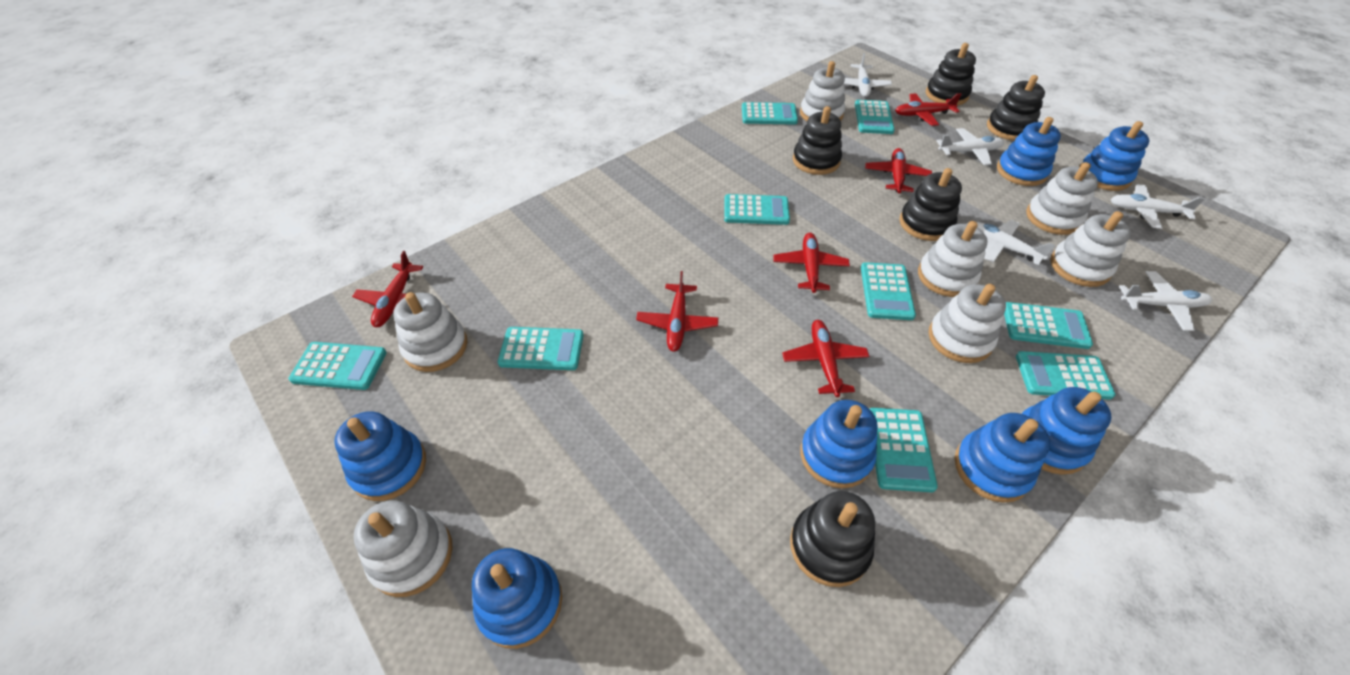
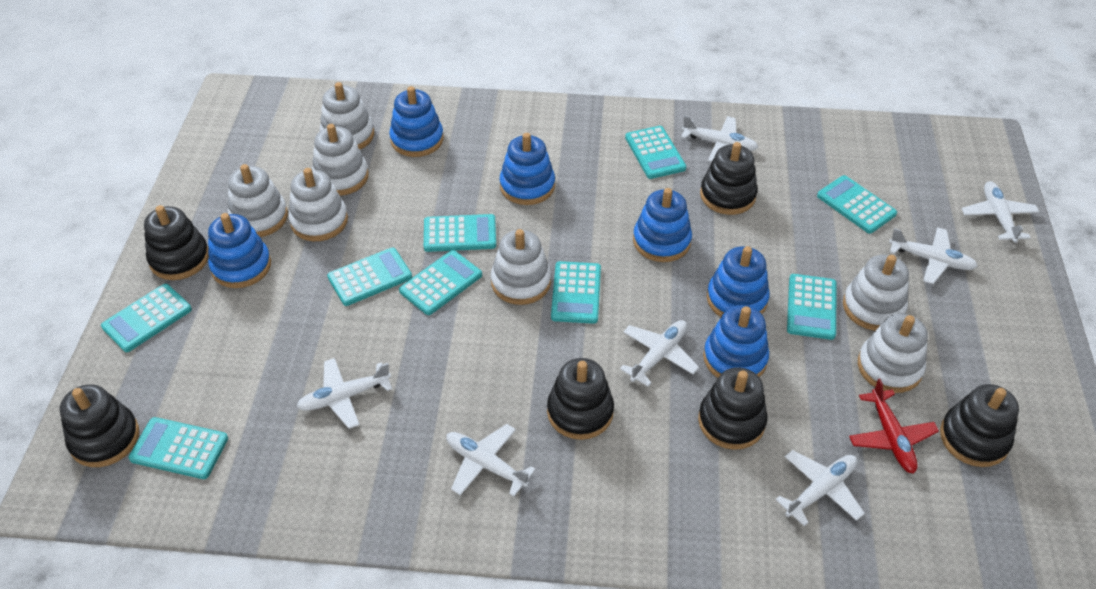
black stacking toy: 5 -> 6
blue stacking toy: 7 -> 6
red plane: 6 -> 1
white plane: 5 -> 7

